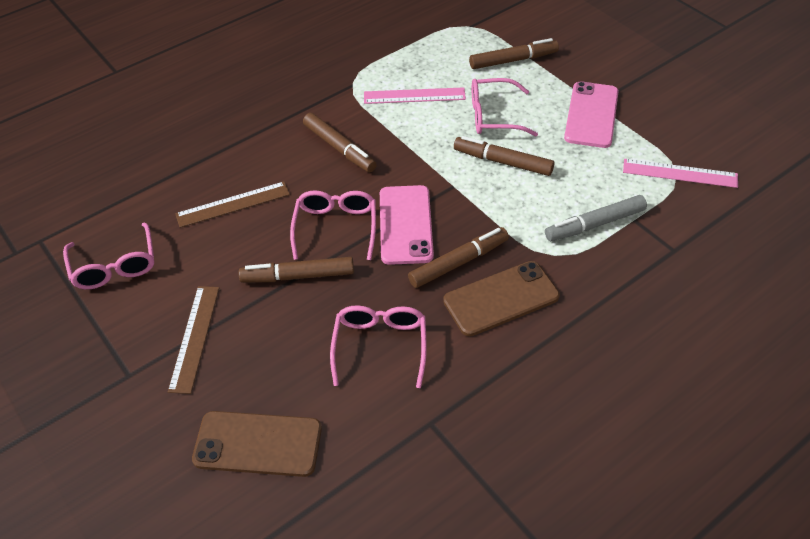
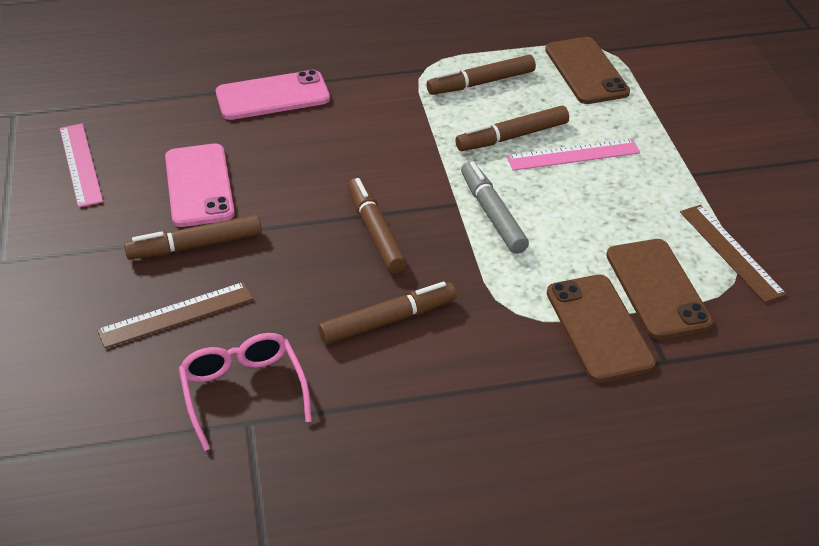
brown phone: 2 -> 3
pink glasses: 4 -> 1

